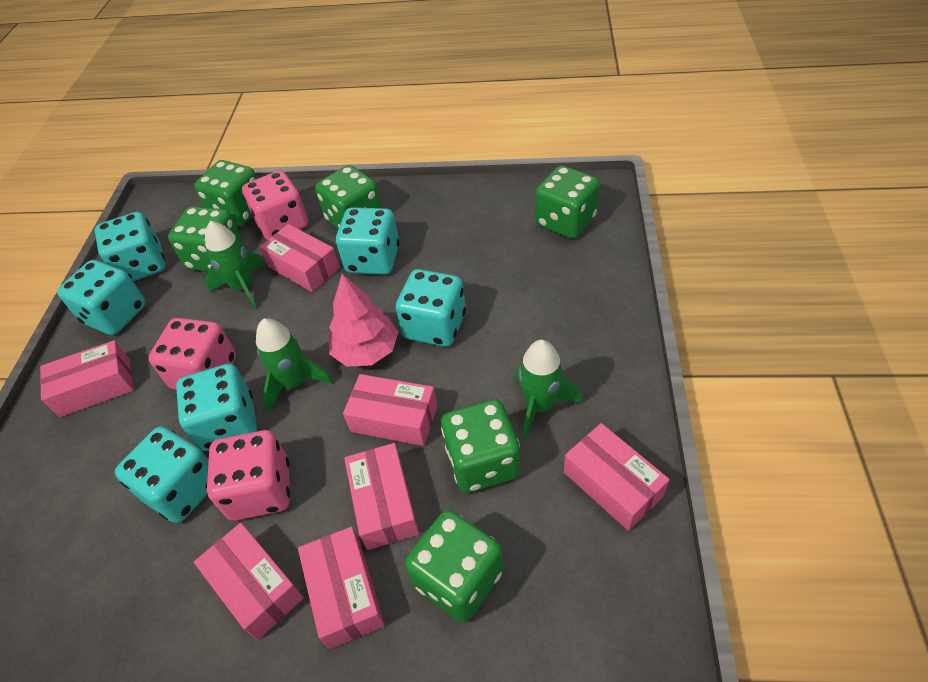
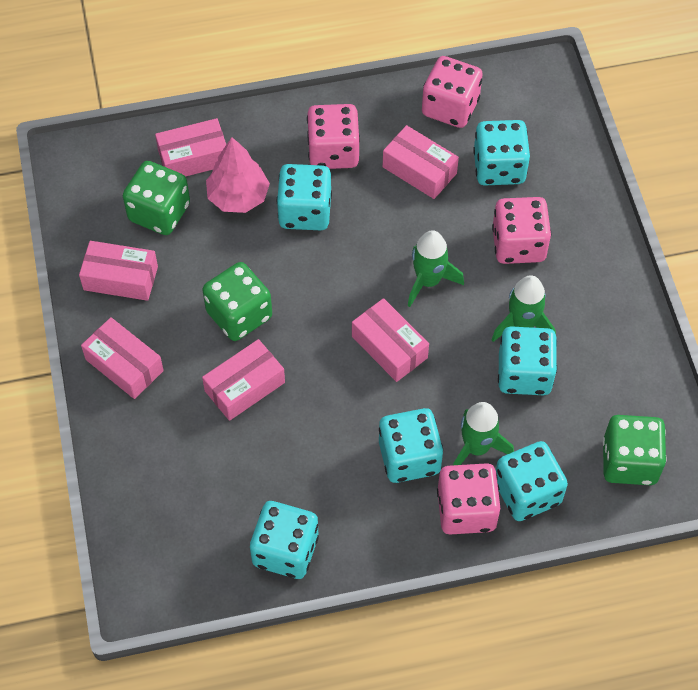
green dice: 6 -> 3
pink box: 7 -> 6
pink dice: 3 -> 4

